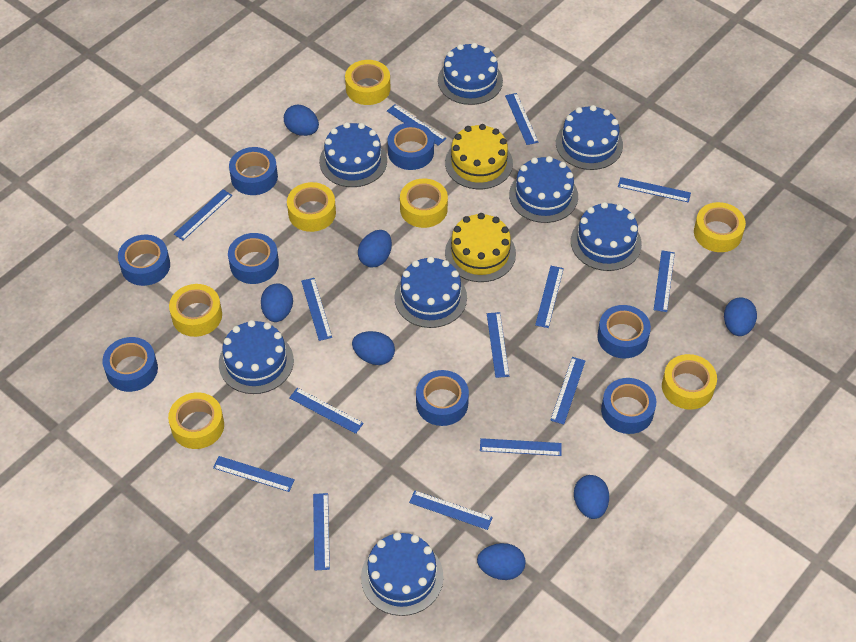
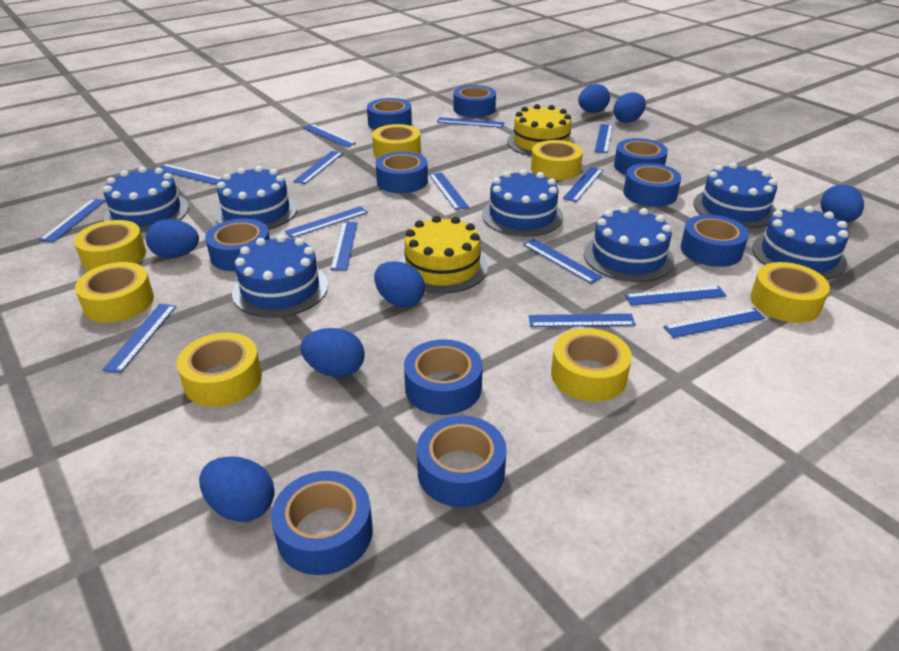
blue cake: 8 -> 7
blue ruler: 14 -> 15
blue tape: 8 -> 10

